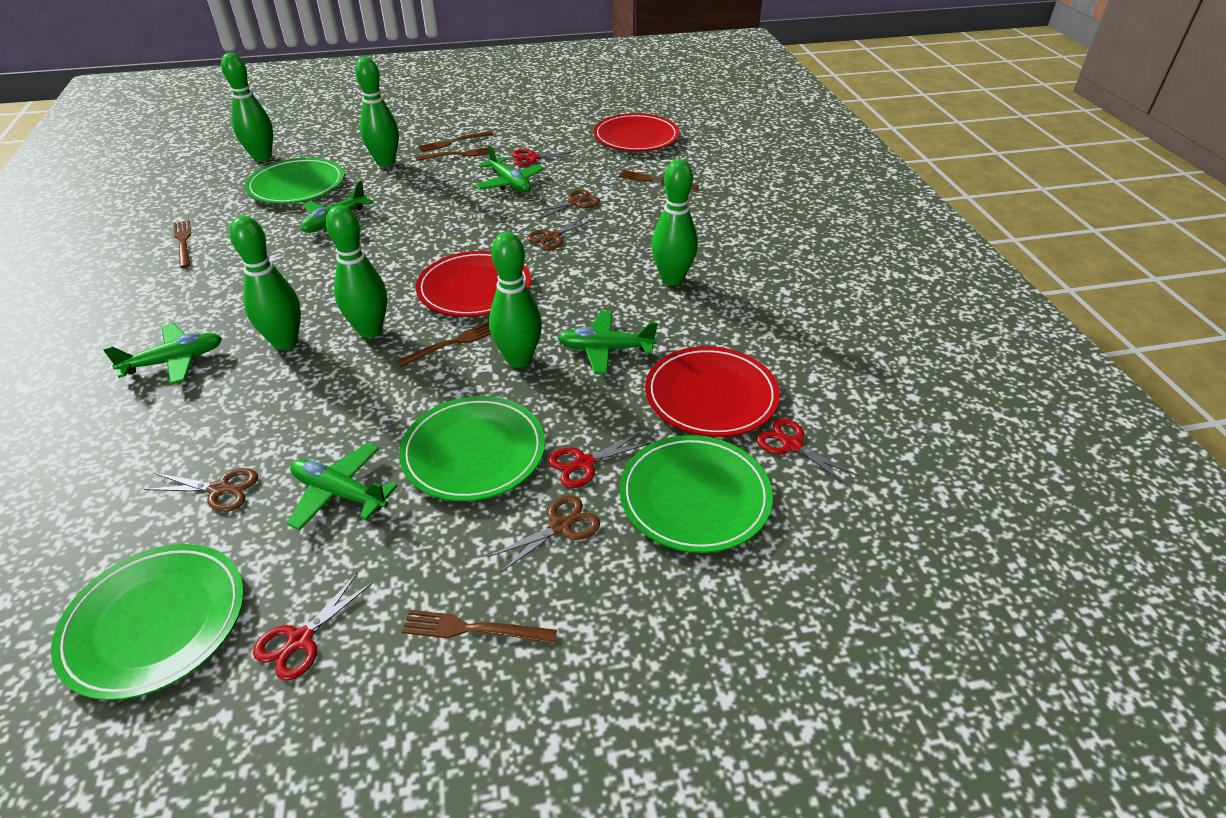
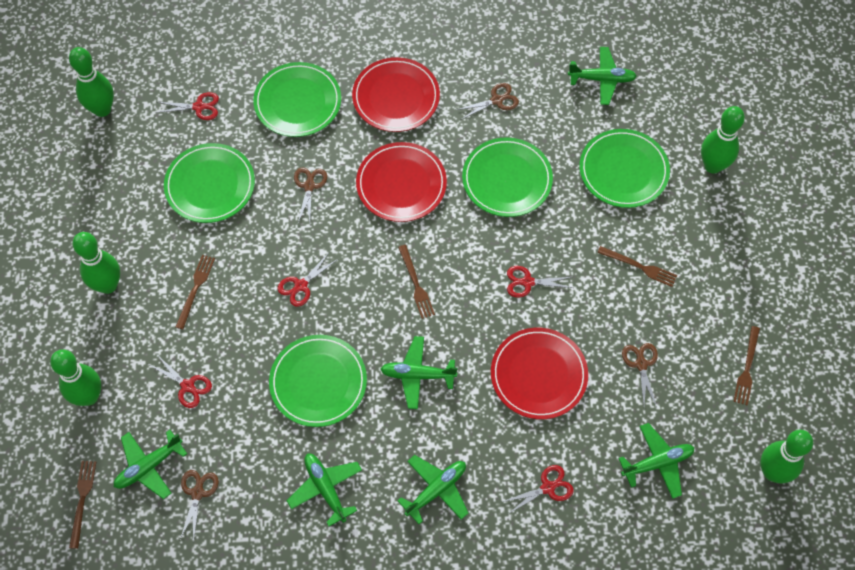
brown fork: 6 -> 5
green bowling pin: 6 -> 5
green plane: 5 -> 6
green plate: 4 -> 5
red scissors: 4 -> 5

